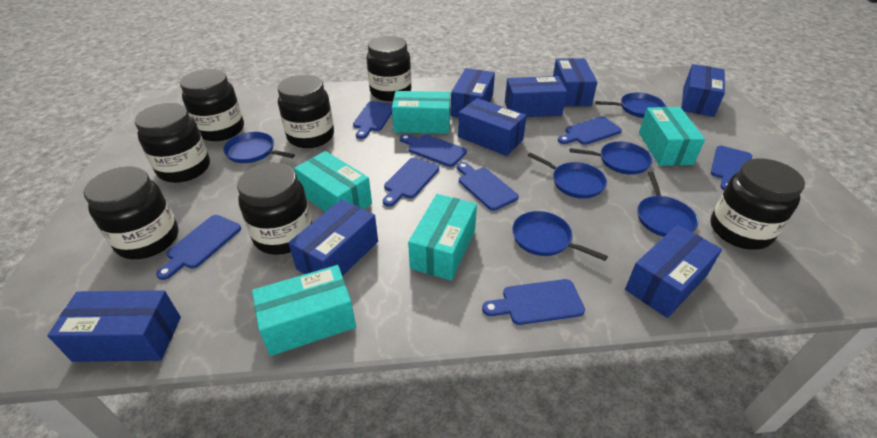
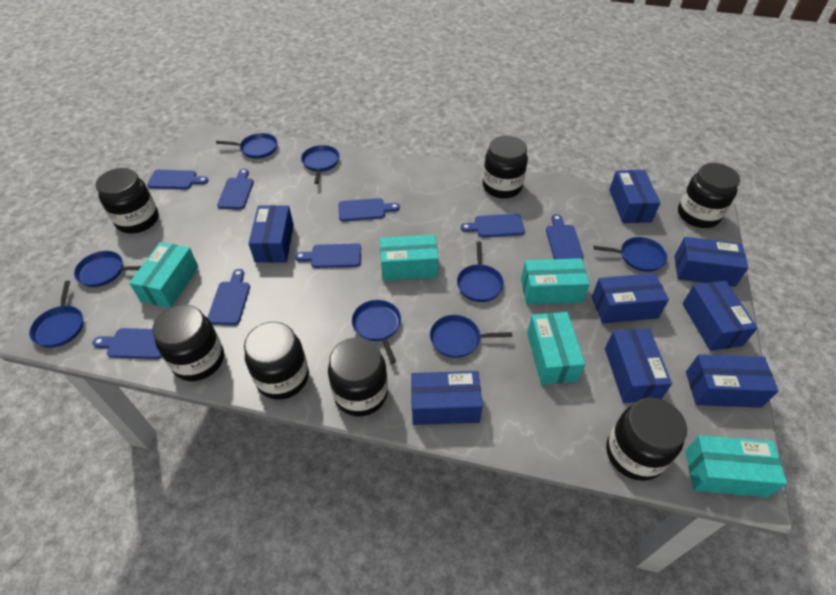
blue pan: 6 -> 8

